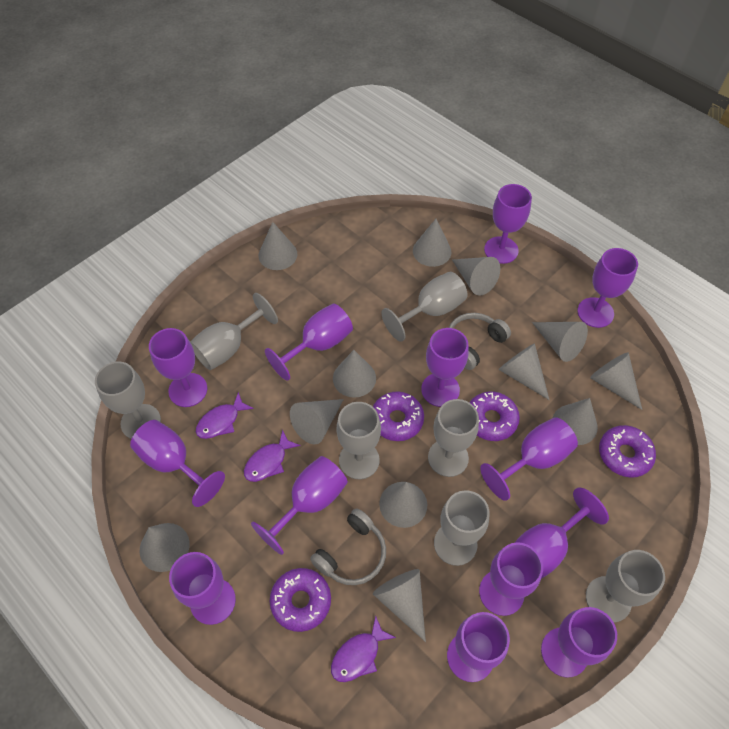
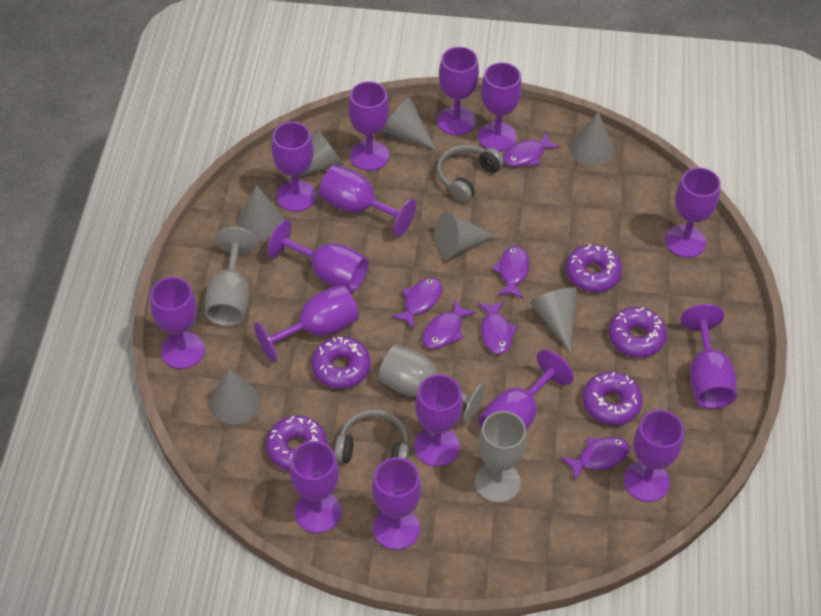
grey cone: 12 -> 7
grey goblet: 7 -> 3
purple donut: 4 -> 5
purple fish: 3 -> 6
purple goblet: 13 -> 15

